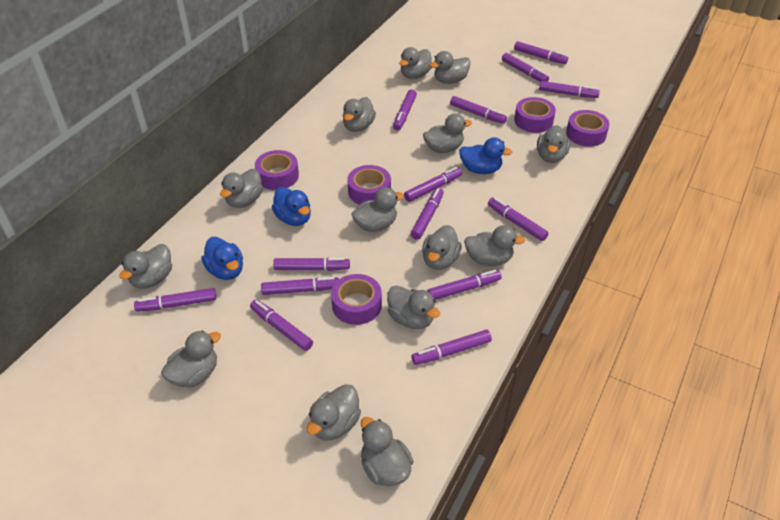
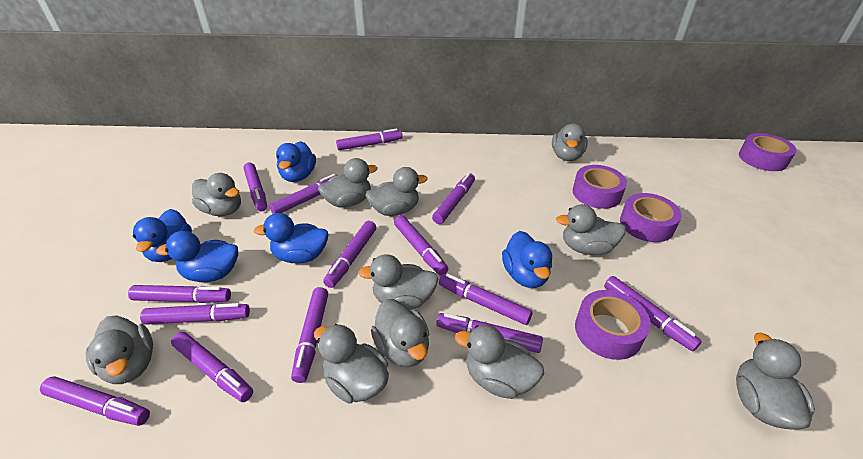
blue duck: 3 -> 5
grey duck: 14 -> 11
purple tape: 5 -> 4

